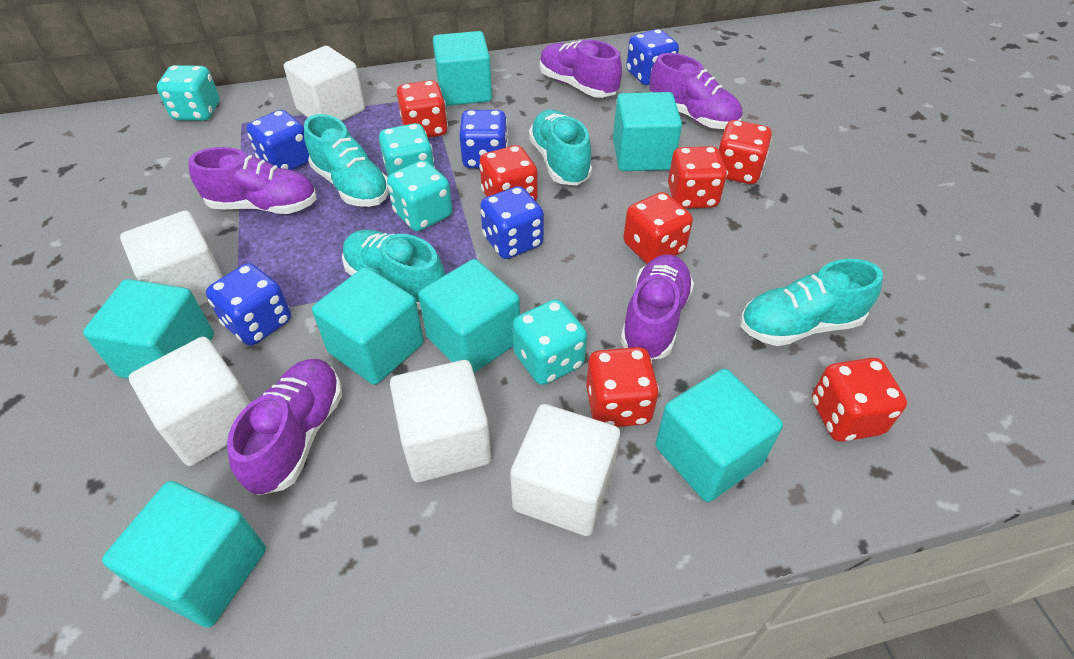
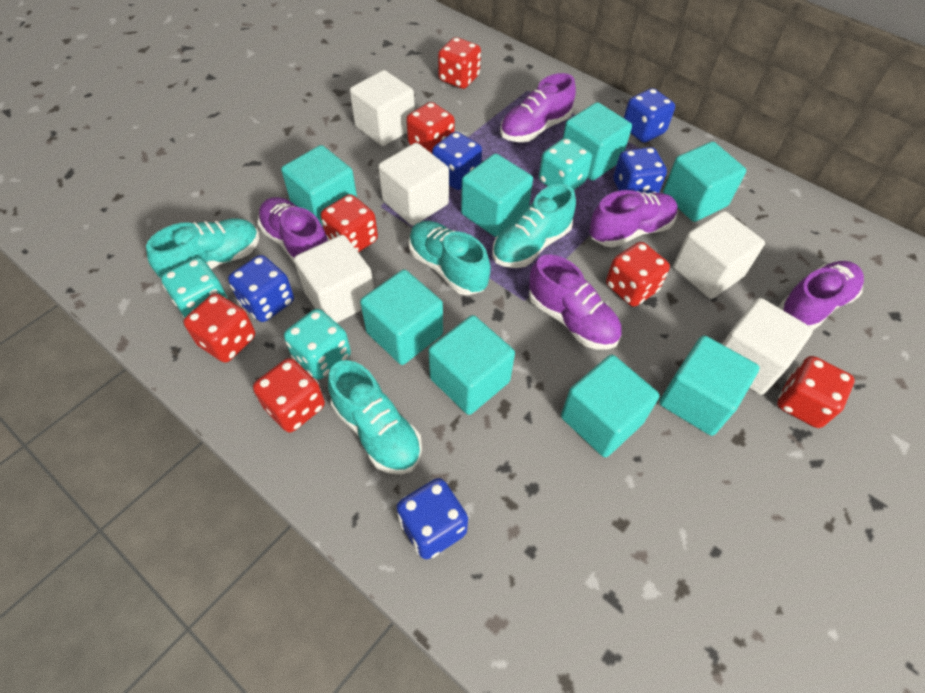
turquoise cube: 7 -> 8
turquoise dice: 4 -> 3

